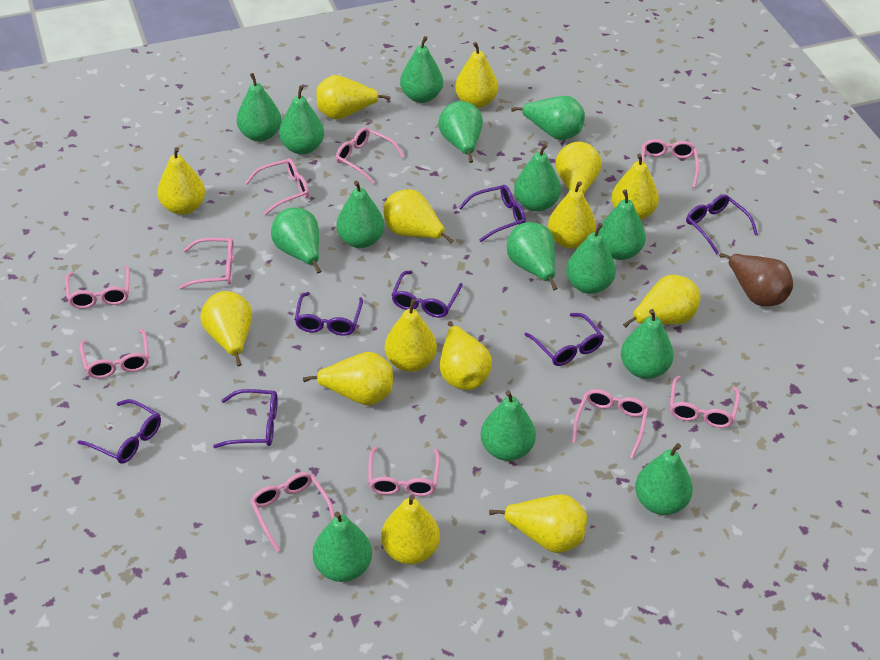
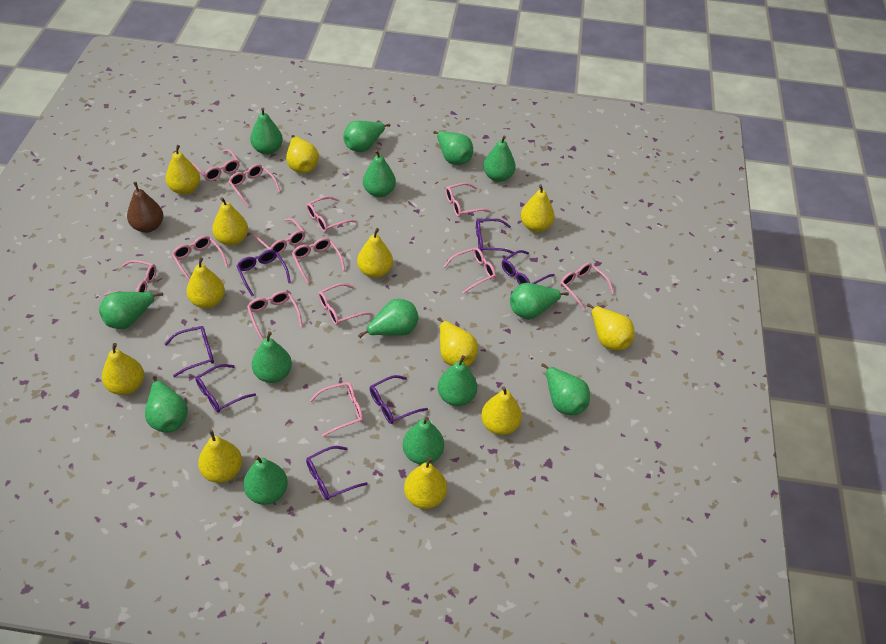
green pear: 15 -> 14
pink glasses: 10 -> 13
yellow pear: 14 -> 12

